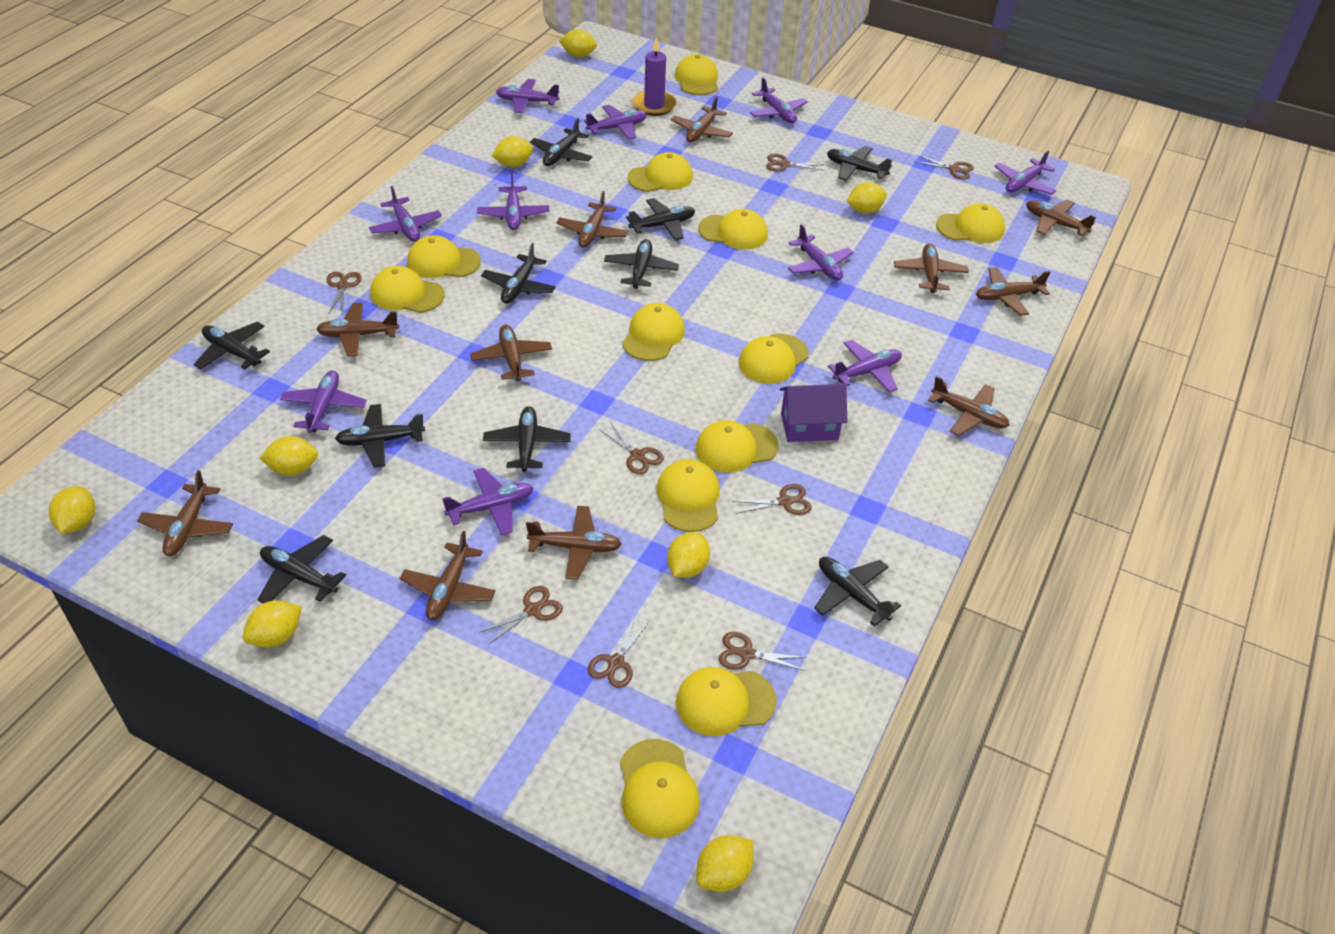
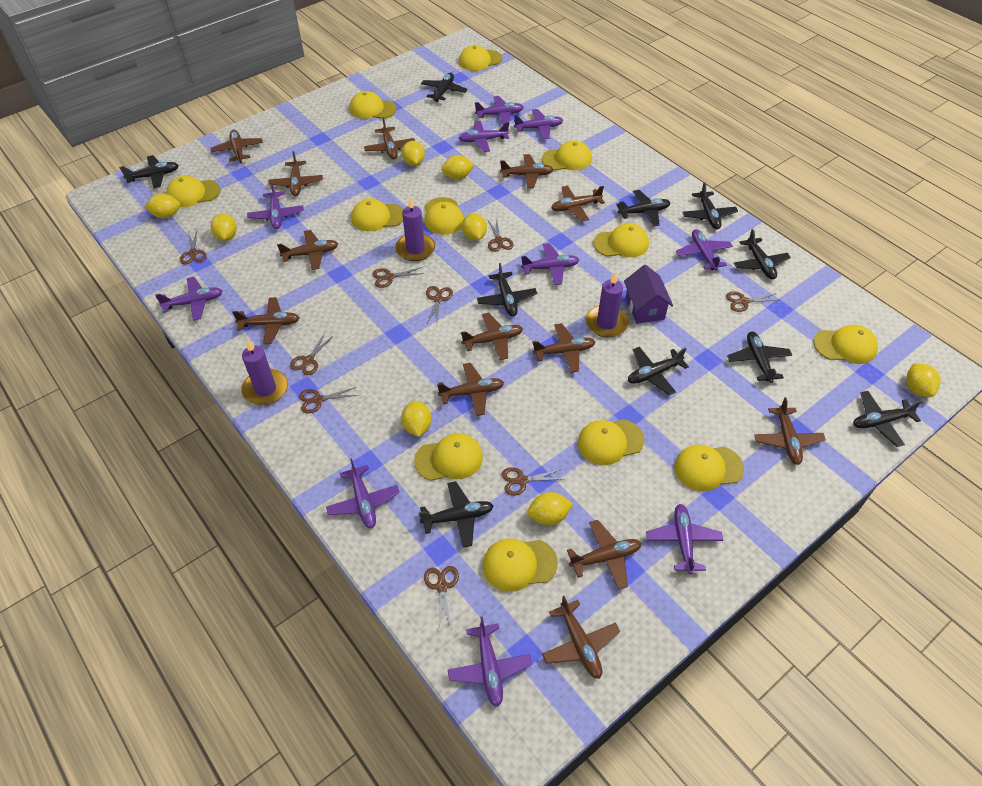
brown plane: 11 -> 13
brown scissors: 8 -> 9
purple candle: 1 -> 3

